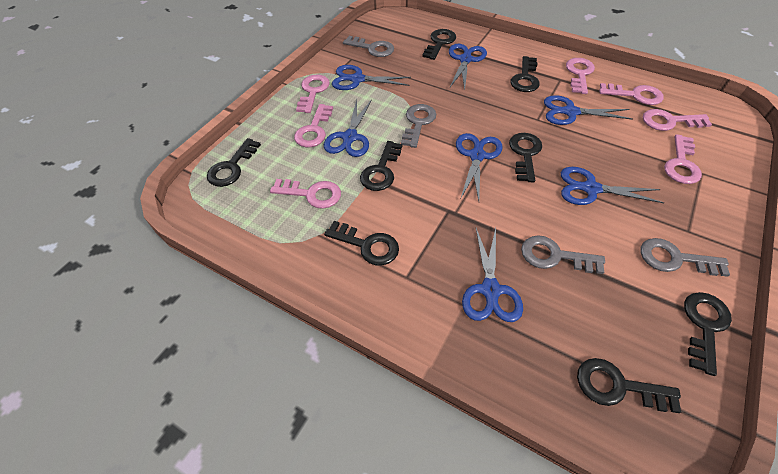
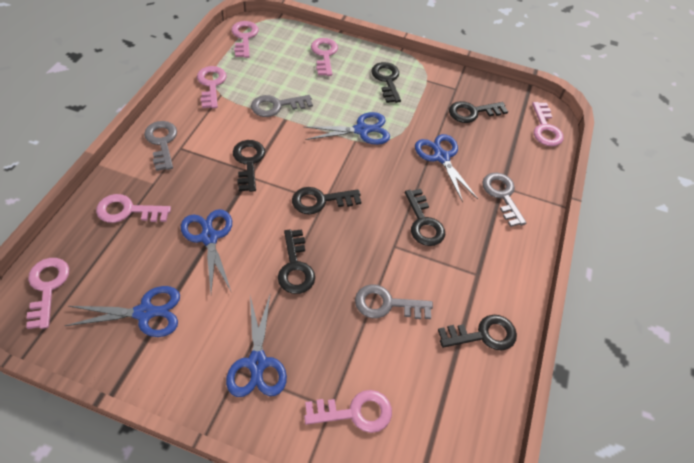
black key: 8 -> 7
blue scissors: 7 -> 5

